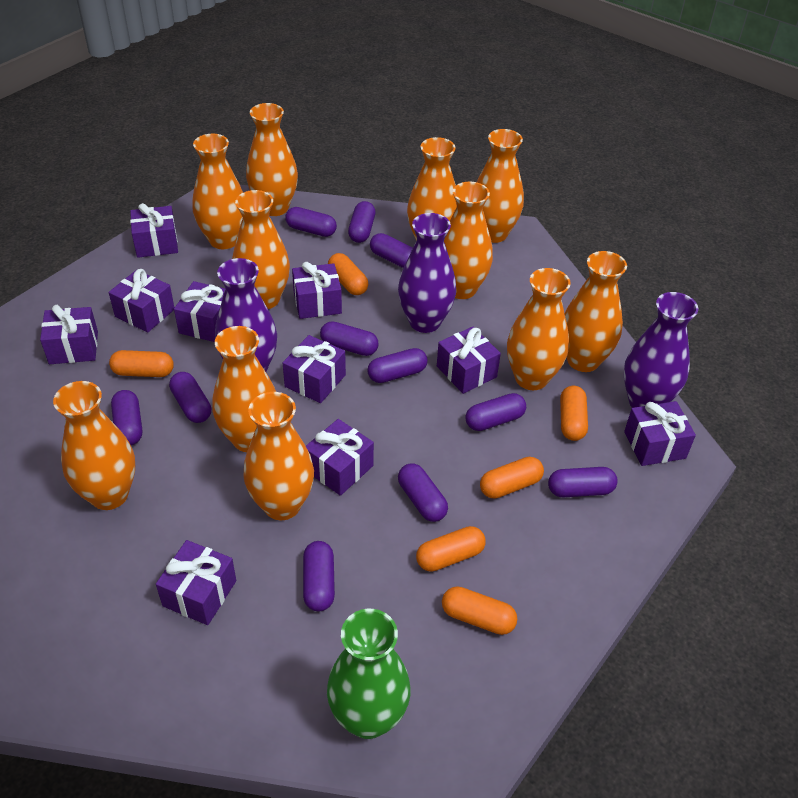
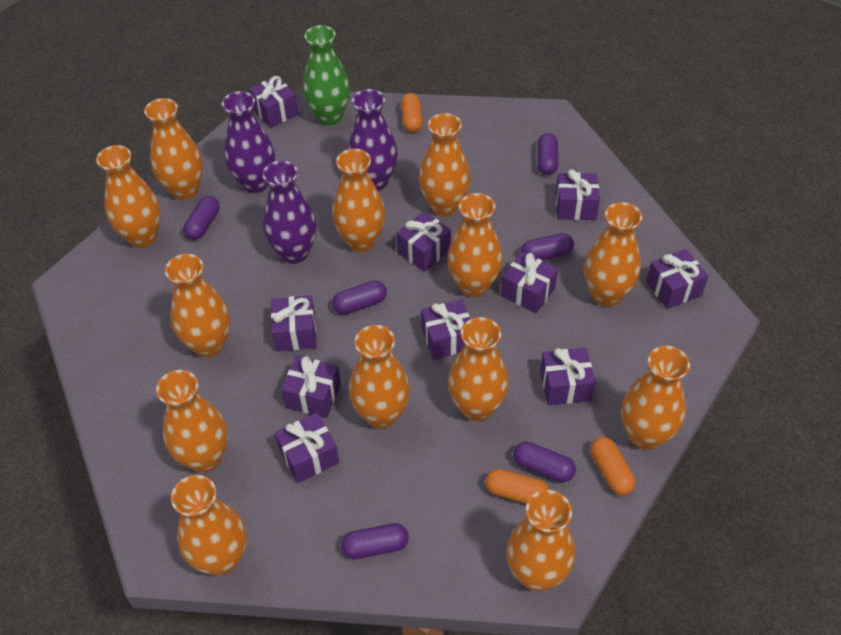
orange capsule: 6 -> 3
orange vase: 11 -> 13
purple capsule: 11 -> 6

